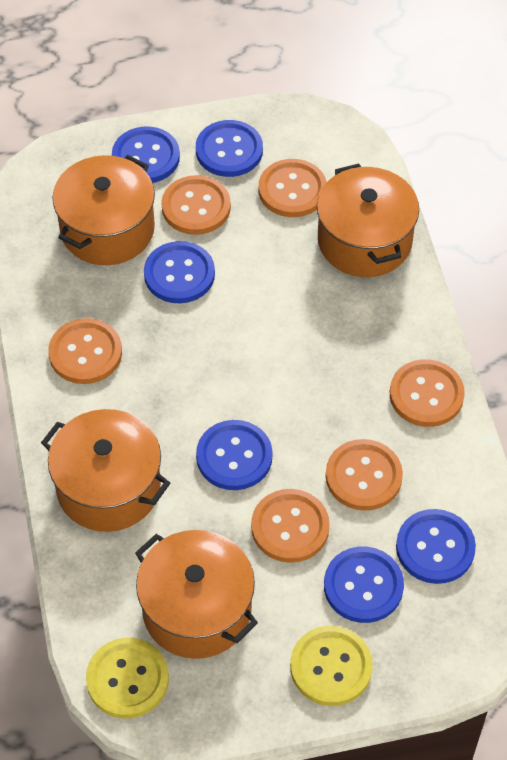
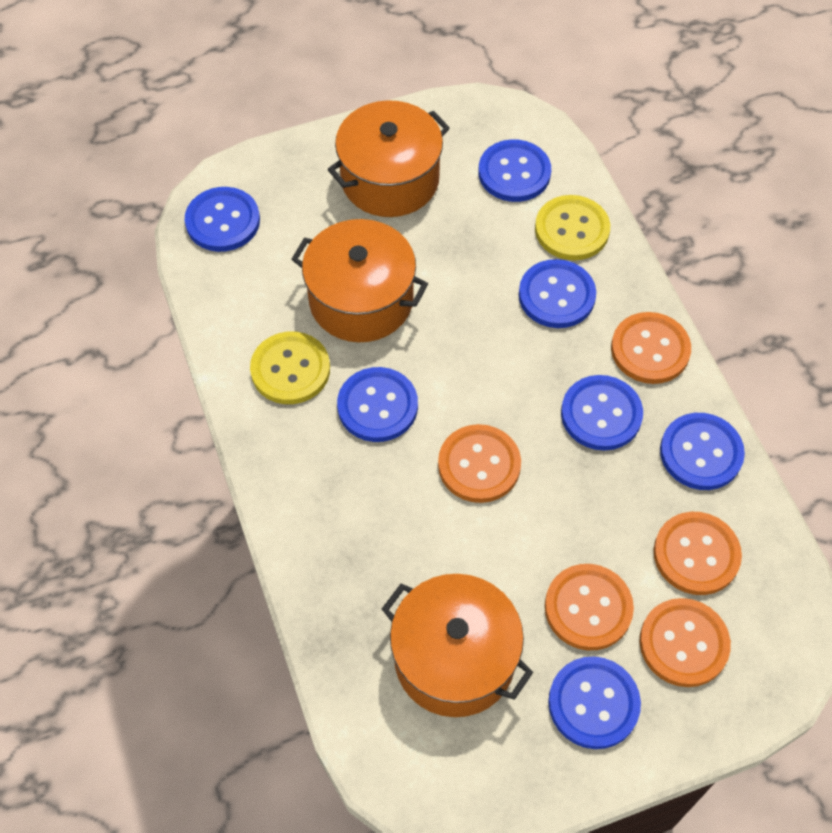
blue button: 6 -> 7
orange button: 6 -> 5
orange pot: 4 -> 3

